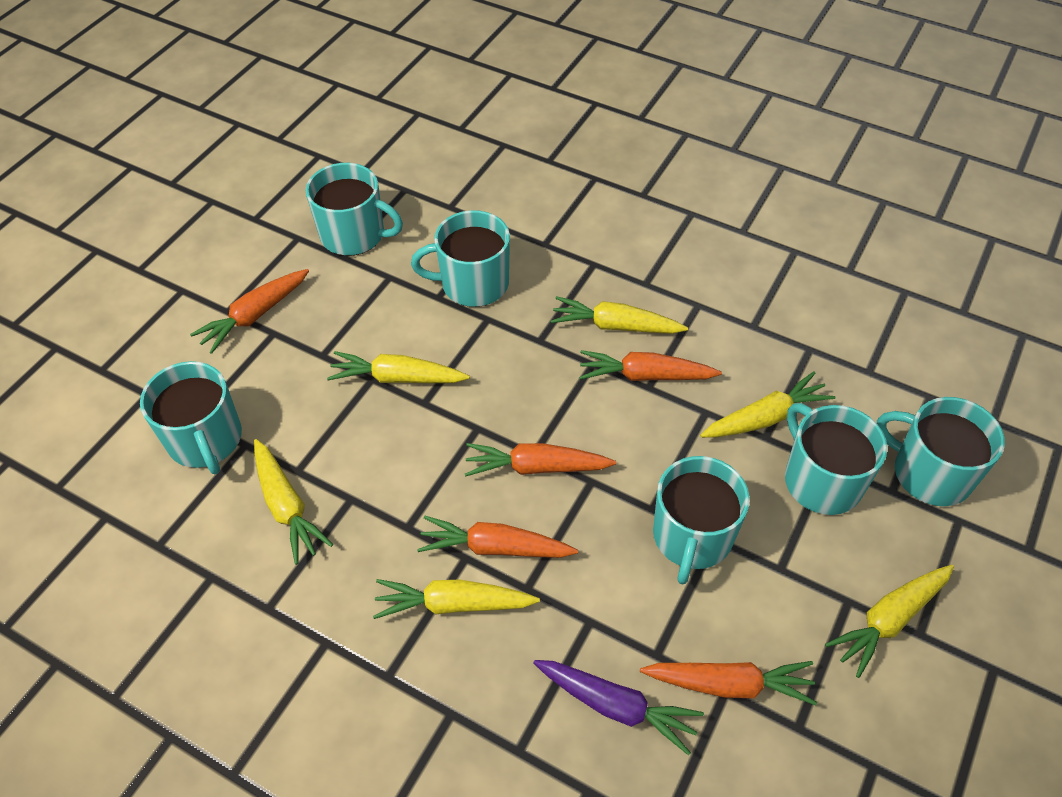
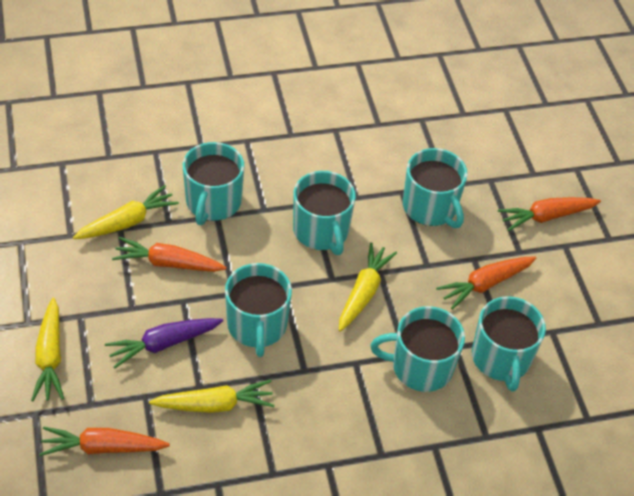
orange carrot: 5 -> 4
yellow carrot: 6 -> 4

